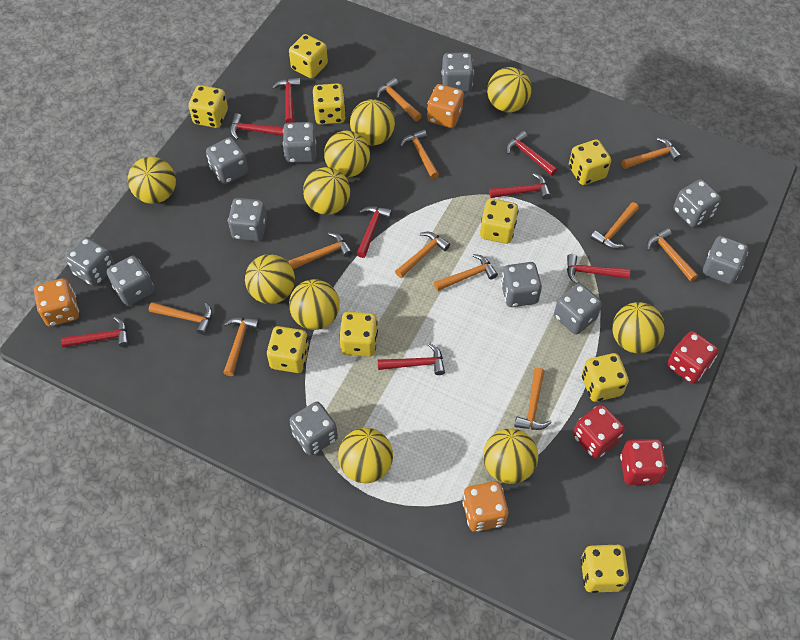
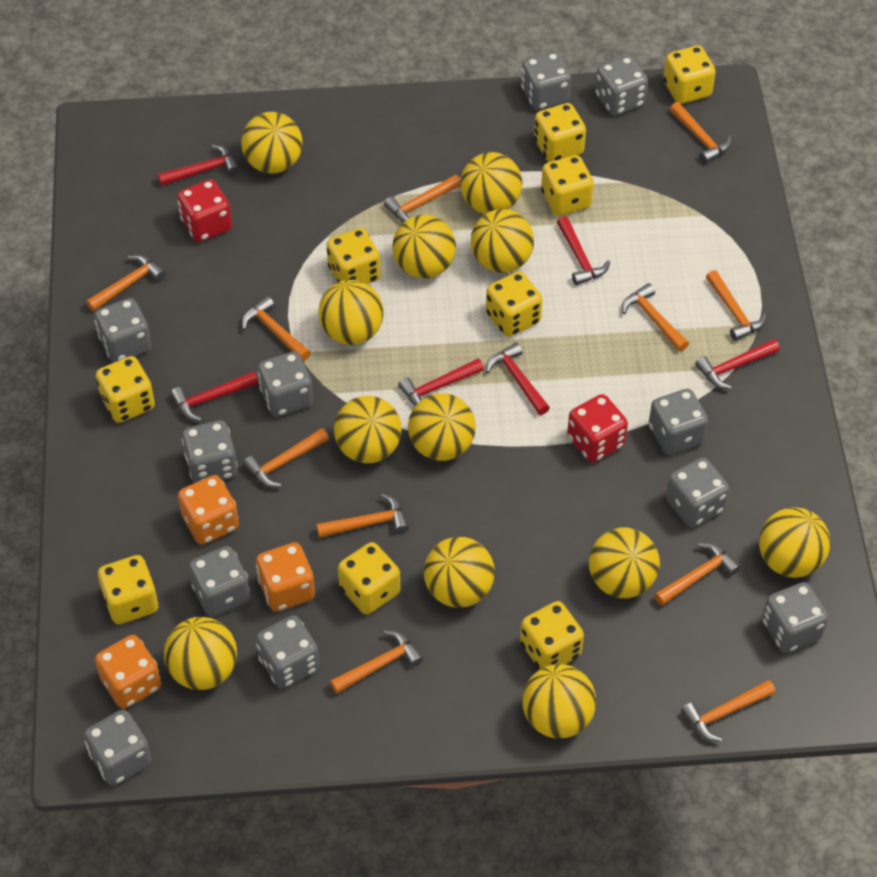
red dice: 3 -> 2
red hammer: 8 -> 6
yellow ball: 10 -> 12

